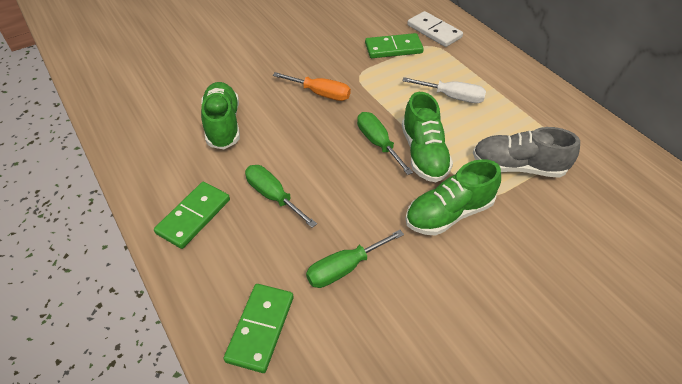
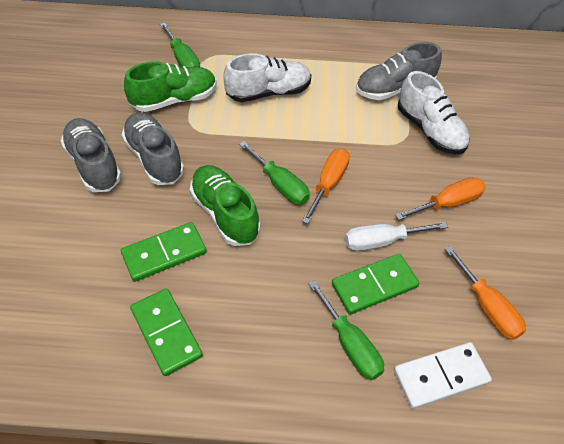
green shoe: 3 -> 2
grey shoe: 1 -> 3
orange screwdriver: 1 -> 3
white shoe: 0 -> 2

